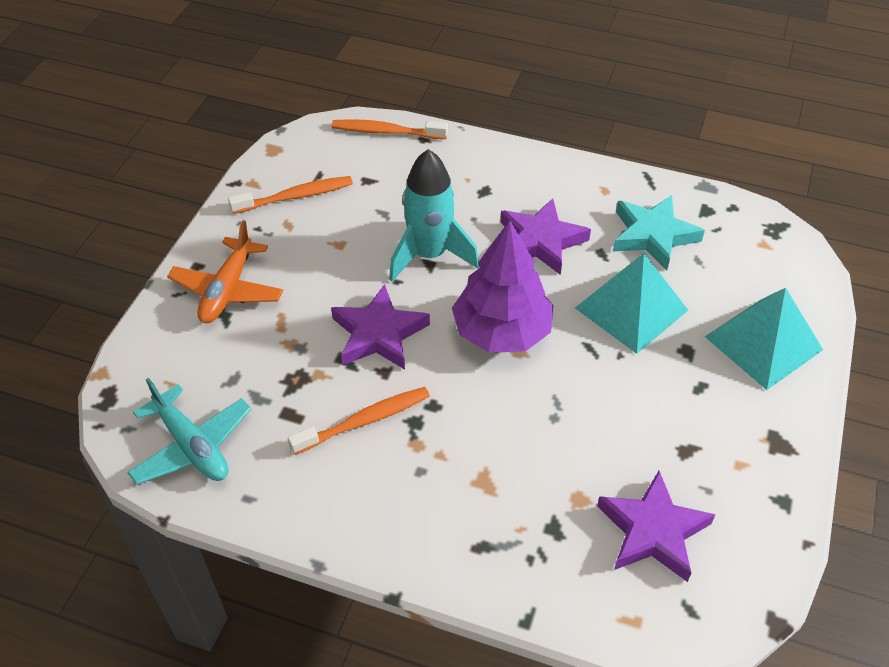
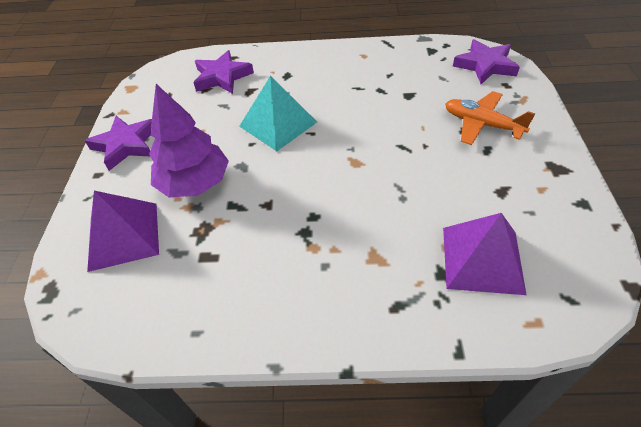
orange toothbrush: 3 -> 0
purple pyramid: 0 -> 2
turquoise plane: 1 -> 0
turquoise pyramid: 2 -> 1
turquoise rocket: 1 -> 0
turquoise star: 1 -> 0

